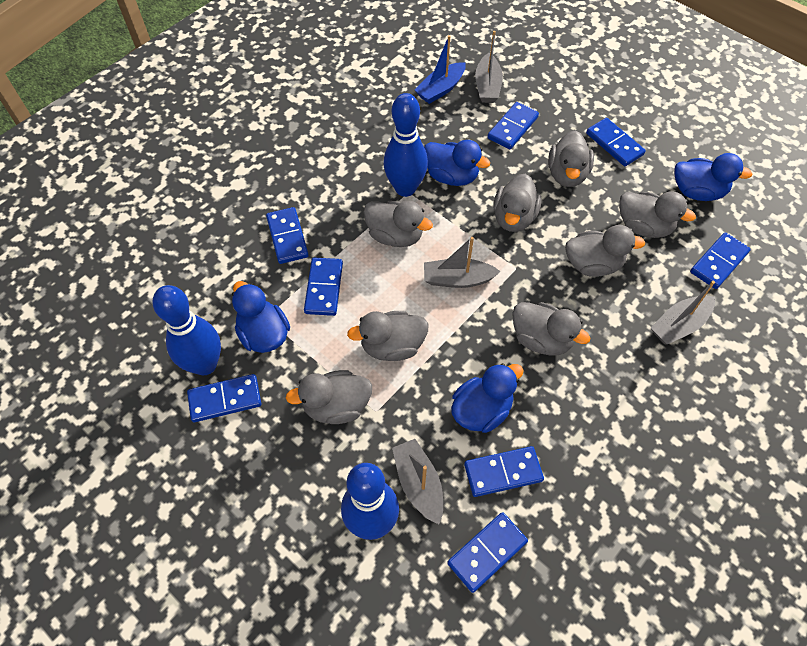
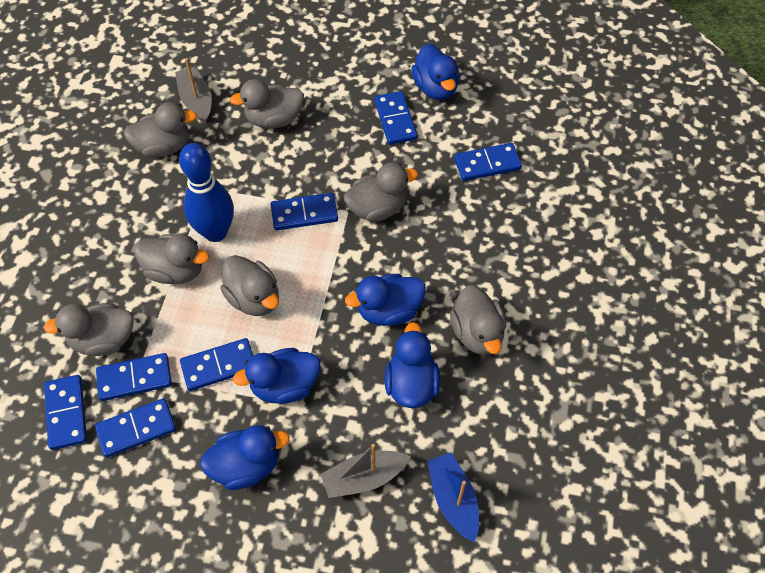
blue bowling pin: 3 -> 1
blue domino: 8 -> 7
blue duck: 4 -> 5
grey boat: 4 -> 2
grey duck: 8 -> 7

